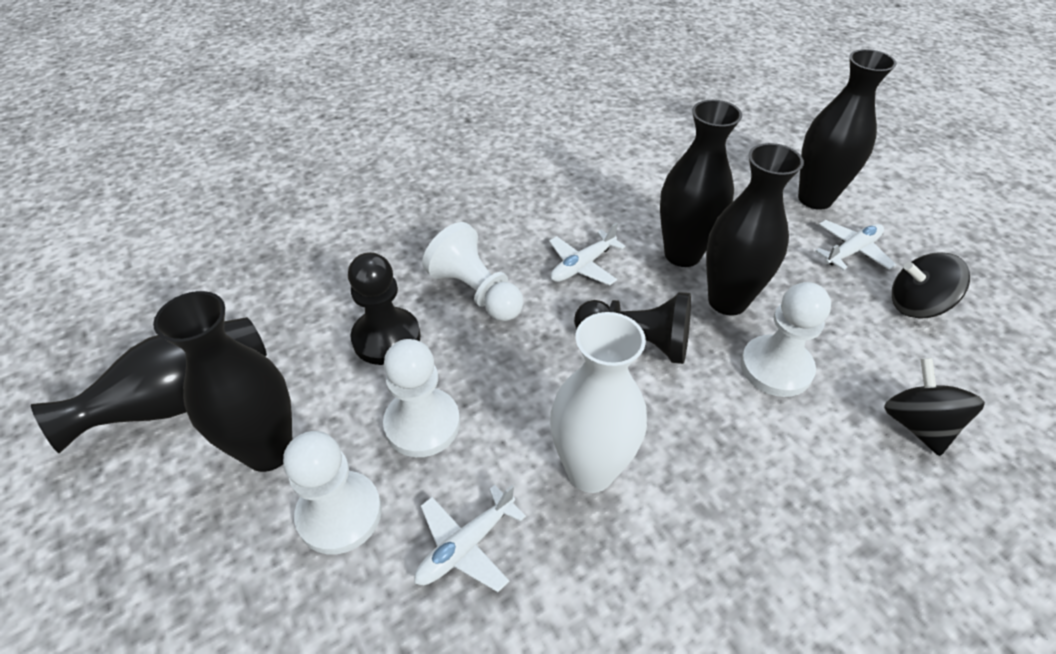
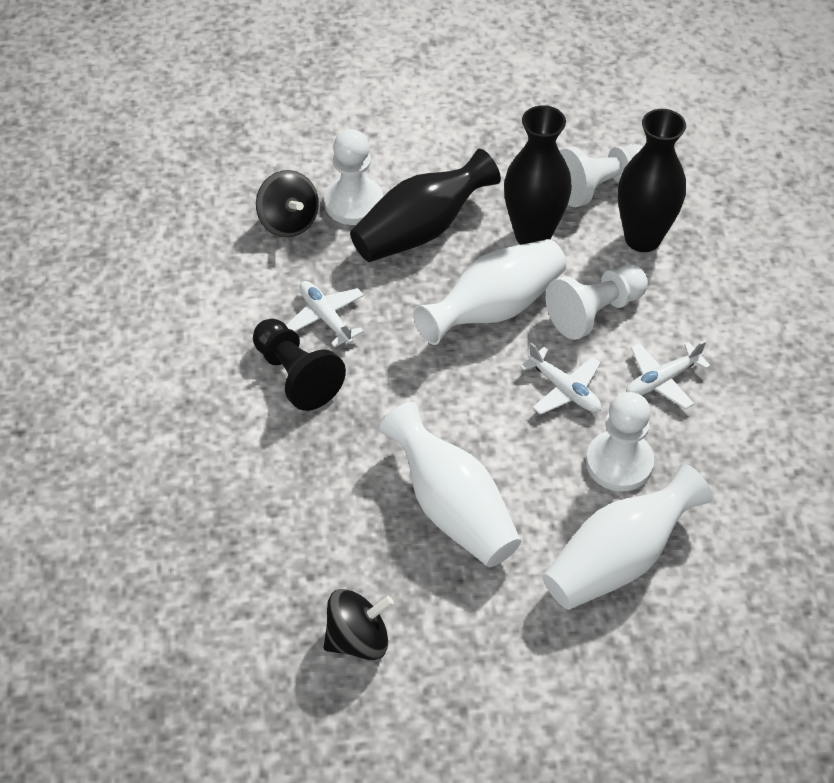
black pawn: 2 -> 1
black vase: 5 -> 3
white vase: 1 -> 3

